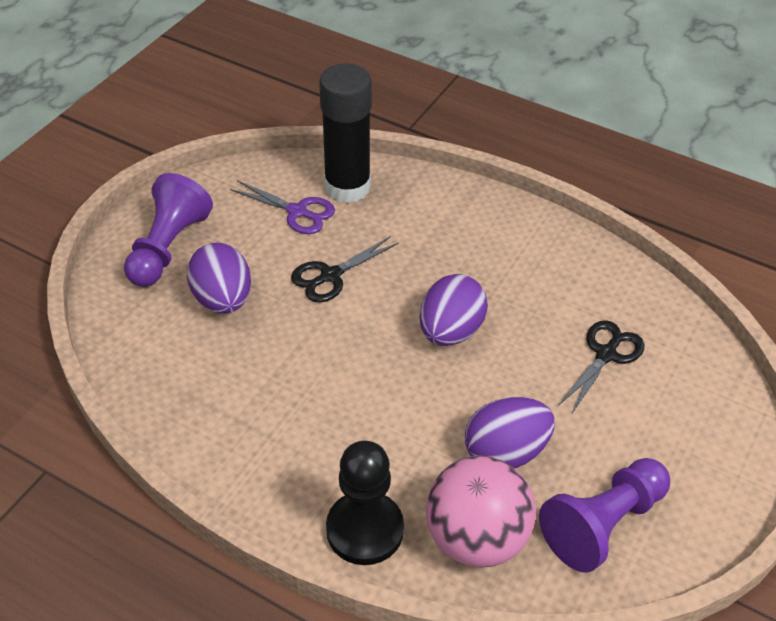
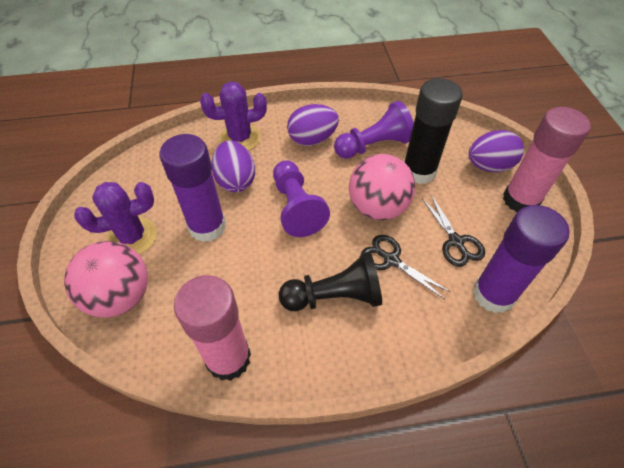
pink ball: 1 -> 2
pink glue stick: 0 -> 2
purple cactus: 0 -> 2
purple glue stick: 0 -> 2
purple scissors: 1 -> 0

